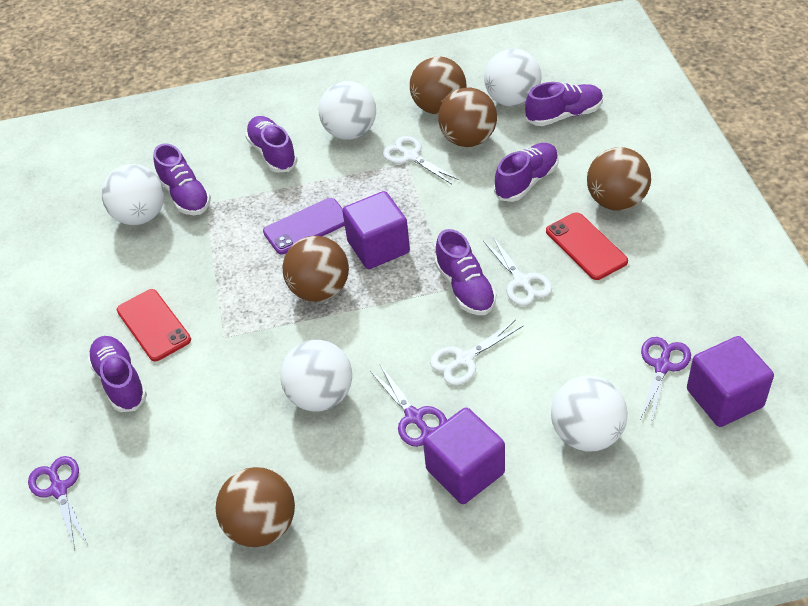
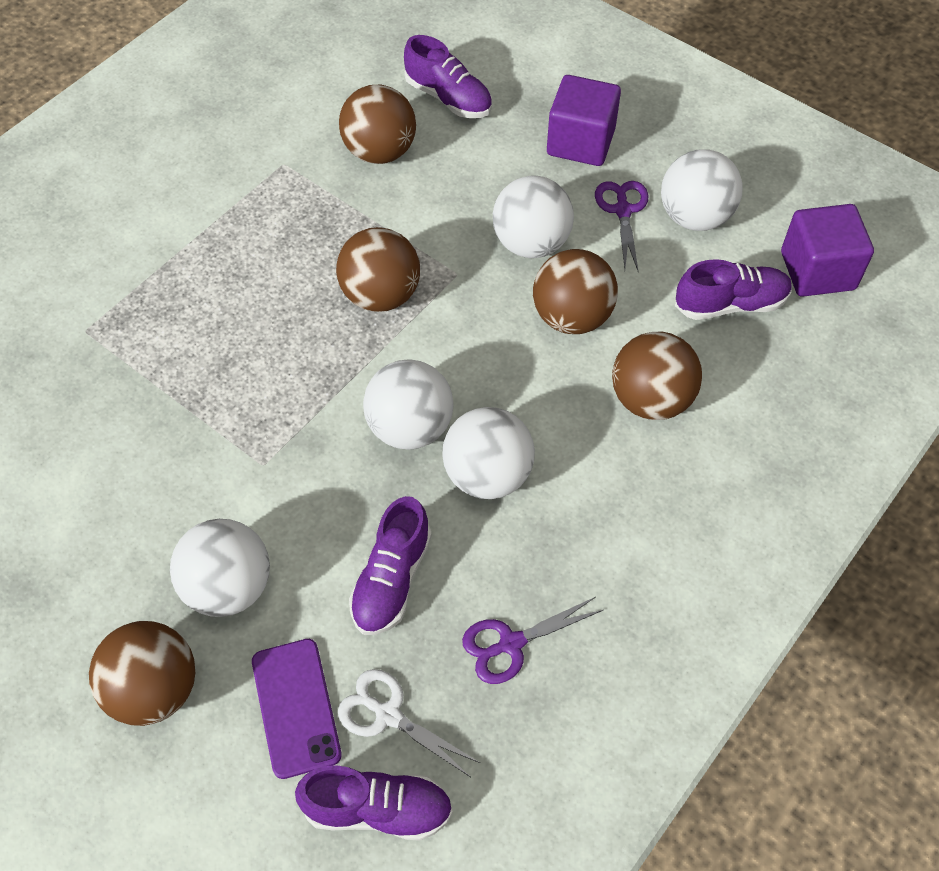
purple cube: 3 -> 2
purple scissors: 3 -> 2
purple shoe: 6 -> 4
red phone: 2 -> 0
white scissors: 3 -> 1

